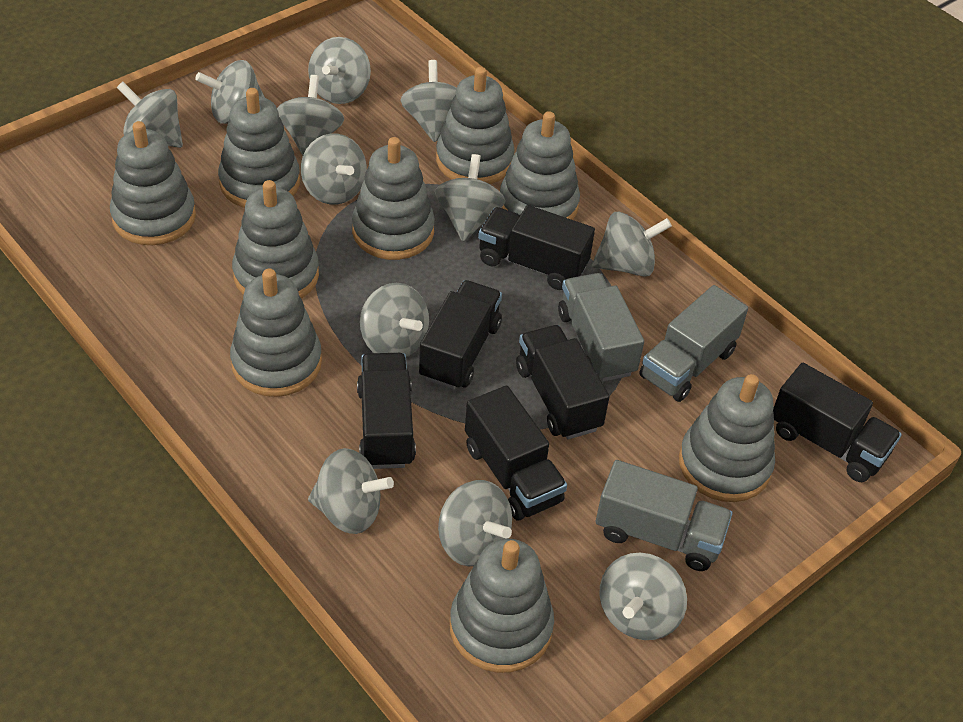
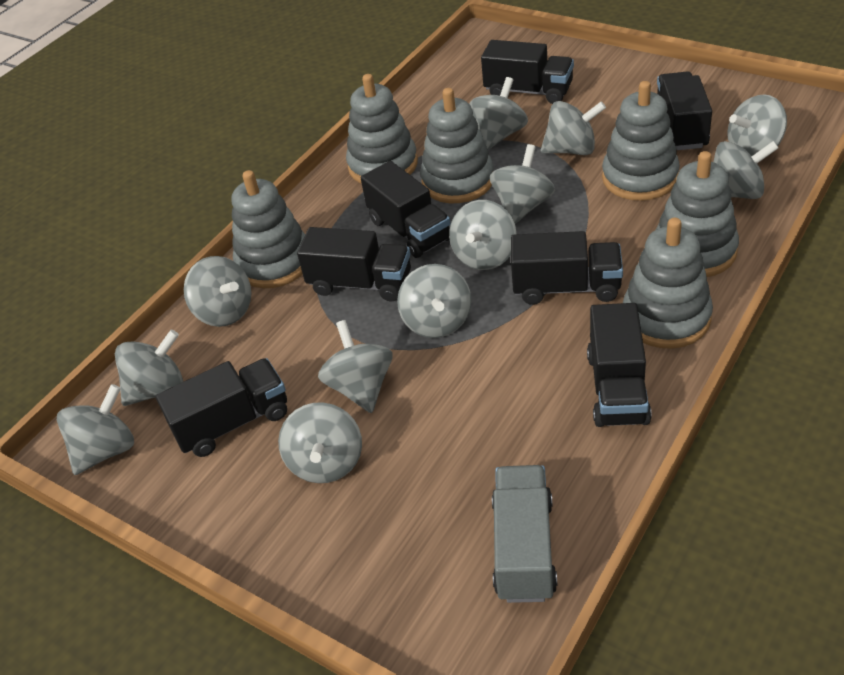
black truck: 6 -> 7
grey stacking toy: 9 -> 6
grey truck: 3 -> 1

